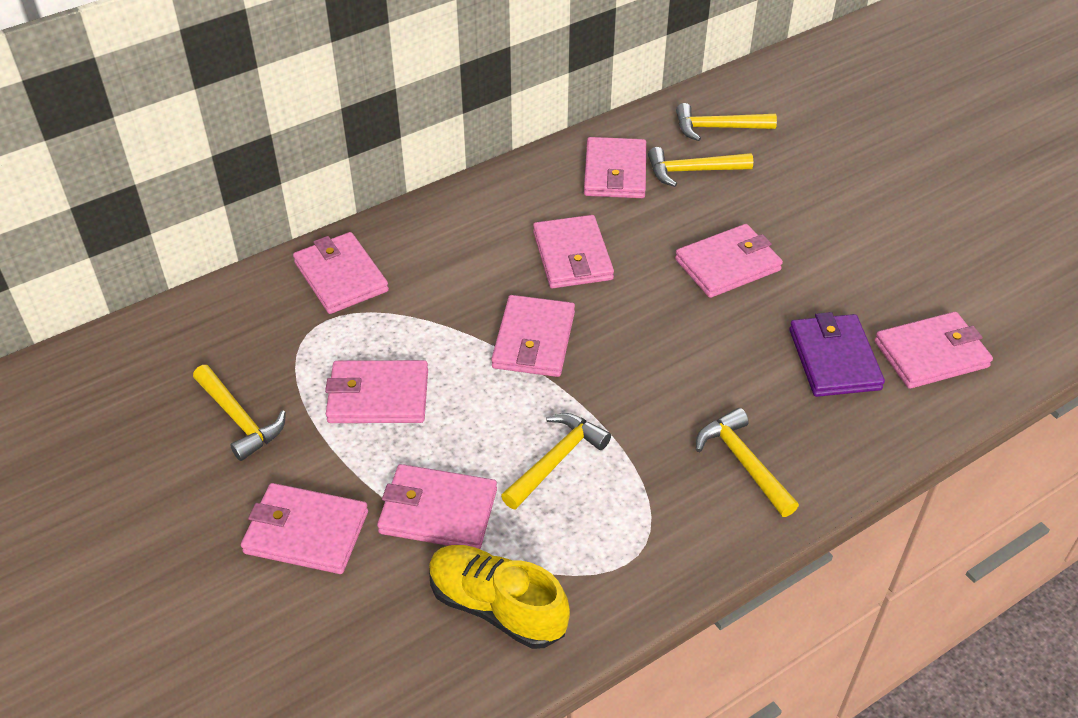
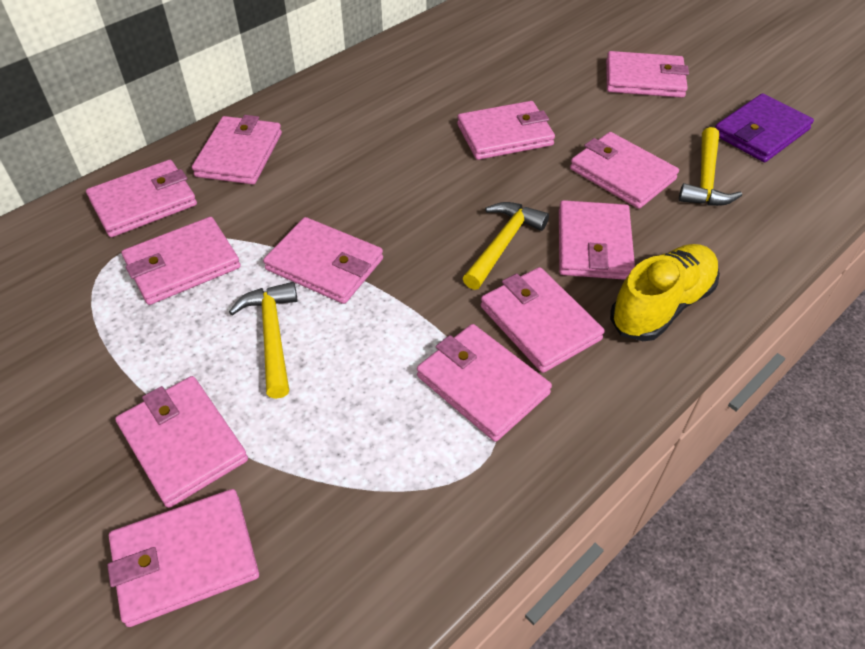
pink wallet: 9 -> 12
yellow hammer: 5 -> 3

